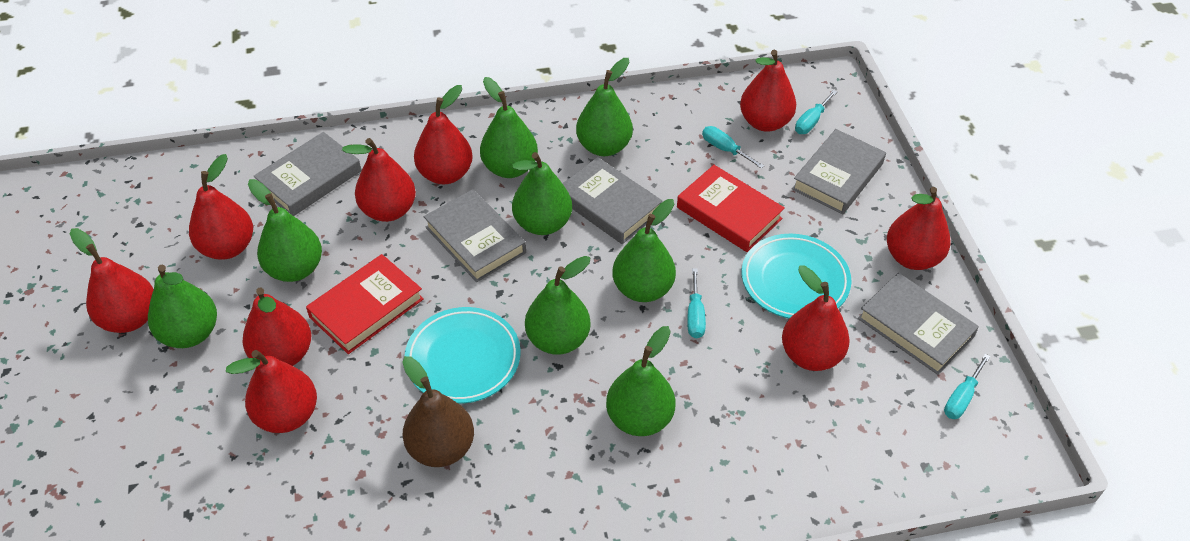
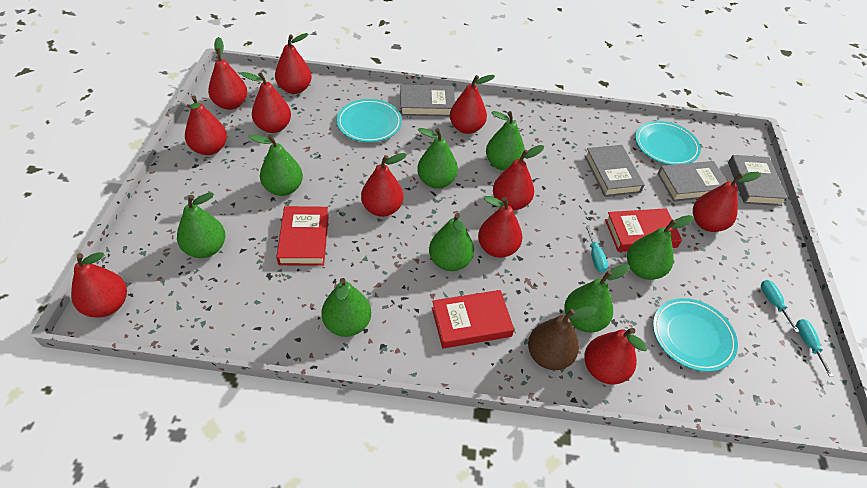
grey book: 5 -> 4
red book: 2 -> 3
red pear: 9 -> 11
turquoise plate: 2 -> 3
turquoise screwdriver: 4 -> 3

